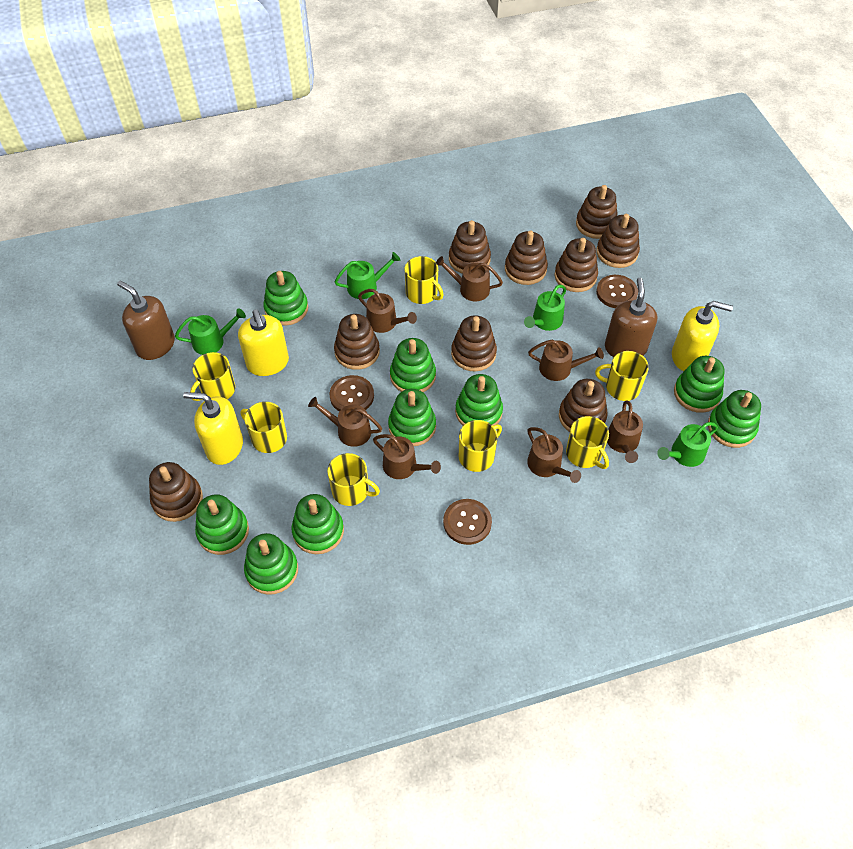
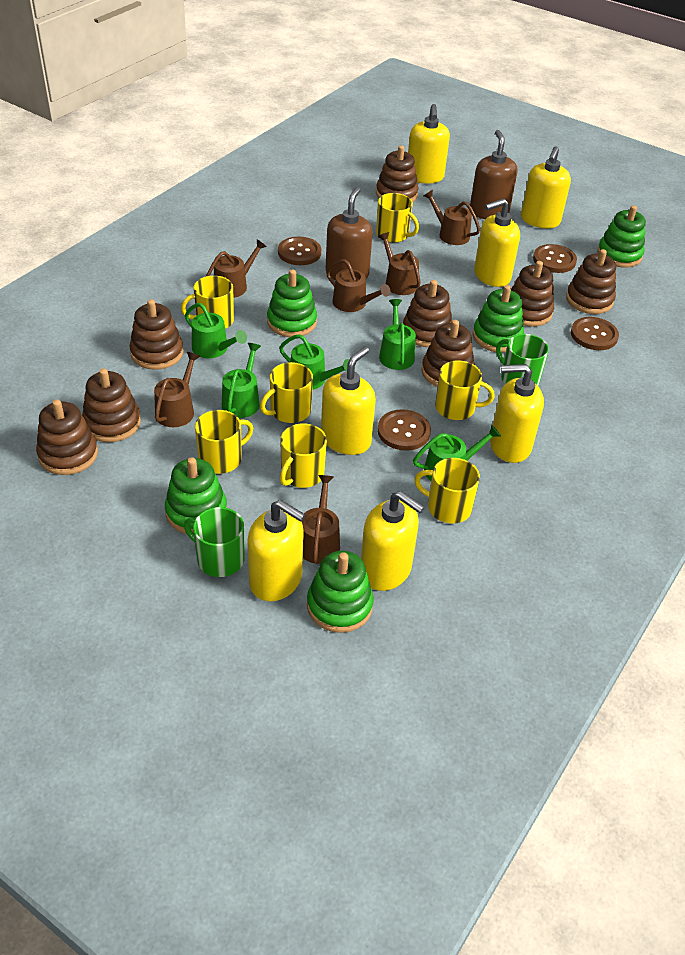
brown button: 3 -> 4
brown stacking toy: 9 -> 8
brown watering can: 7 -> 6
green mug: 0 -> 2
green stacking toy: 9 -> 5
green watering can: 4 -> 5
yellow soap dispenser: 3 -> 7

